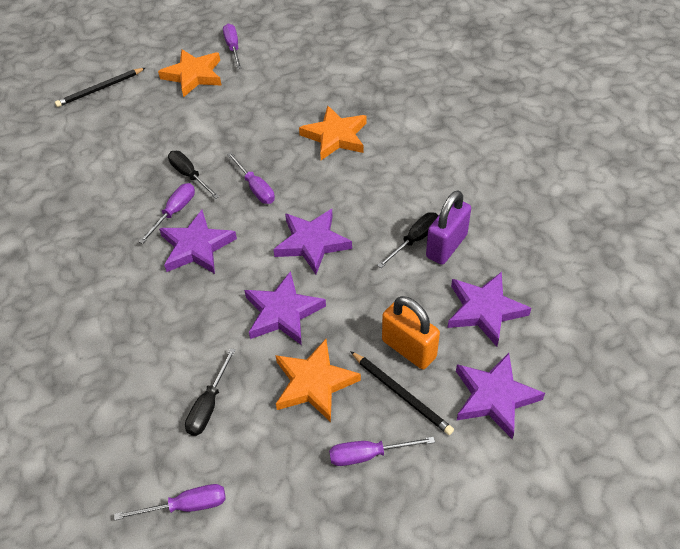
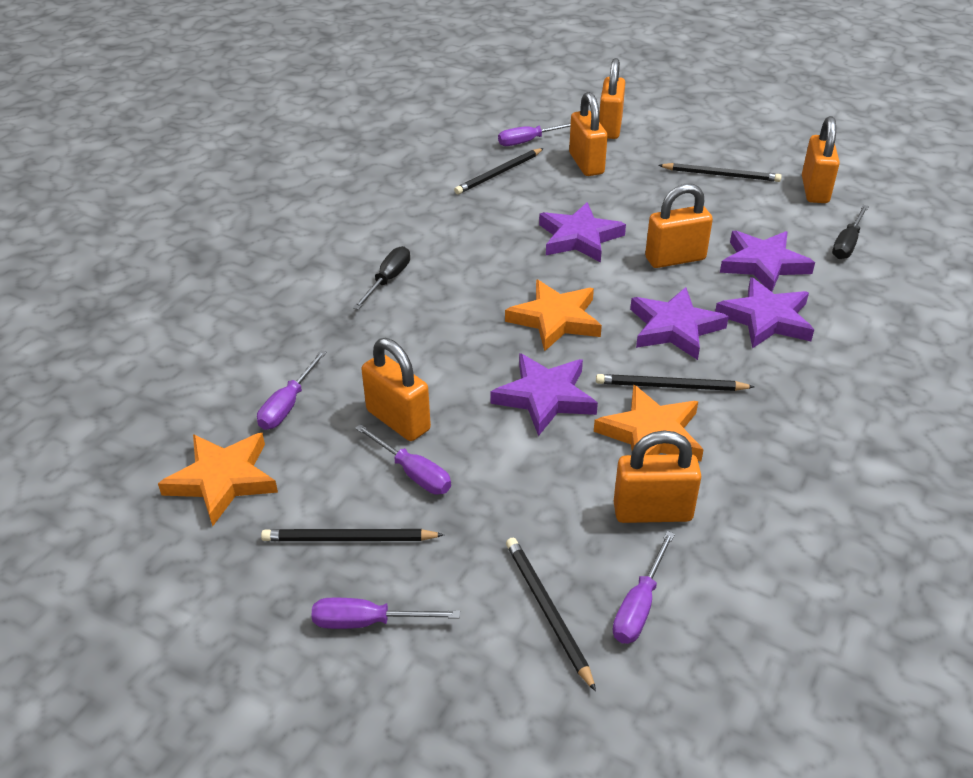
black pencil: 2 -> 5
black screwdriver: 3 -> 2
orange padlock: 1 -> 6
purple padlock: 1 -> 0

